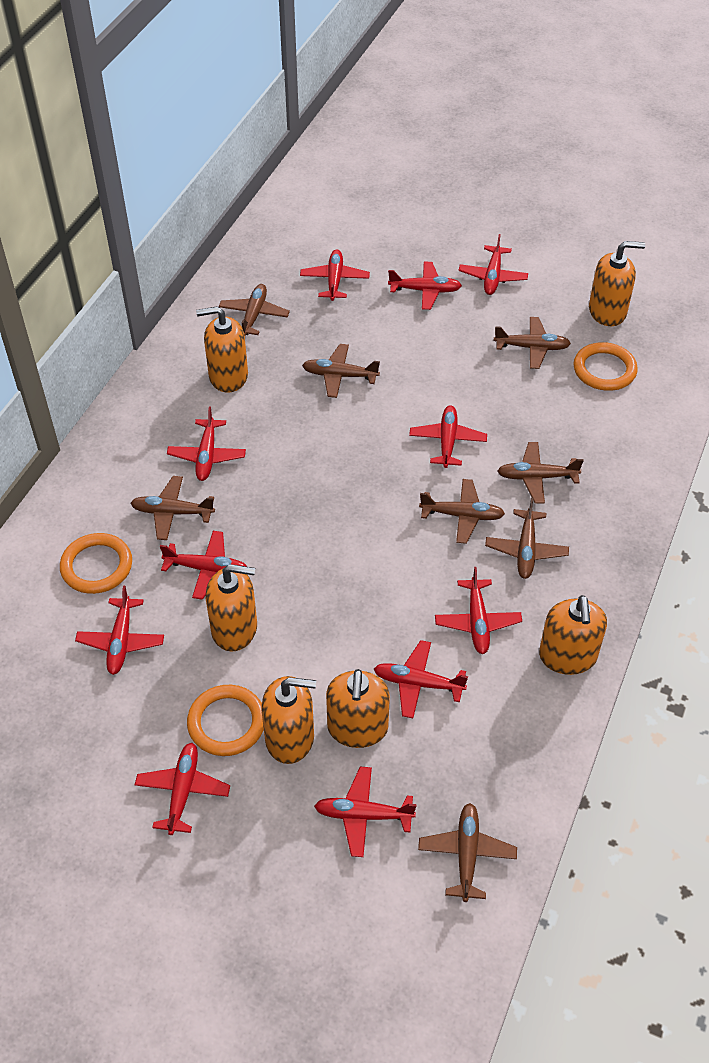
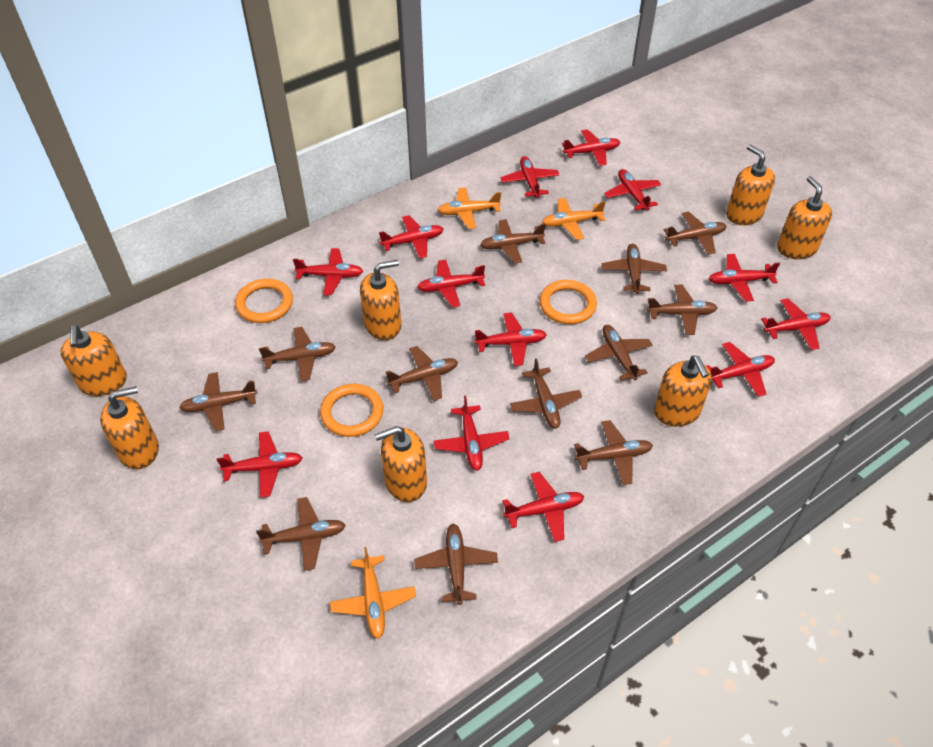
brown plane: 8 -> 12
orange plane: 0 -> 3
orange soap dispenser: 6 -> 7
red plane: 11 -> 13

